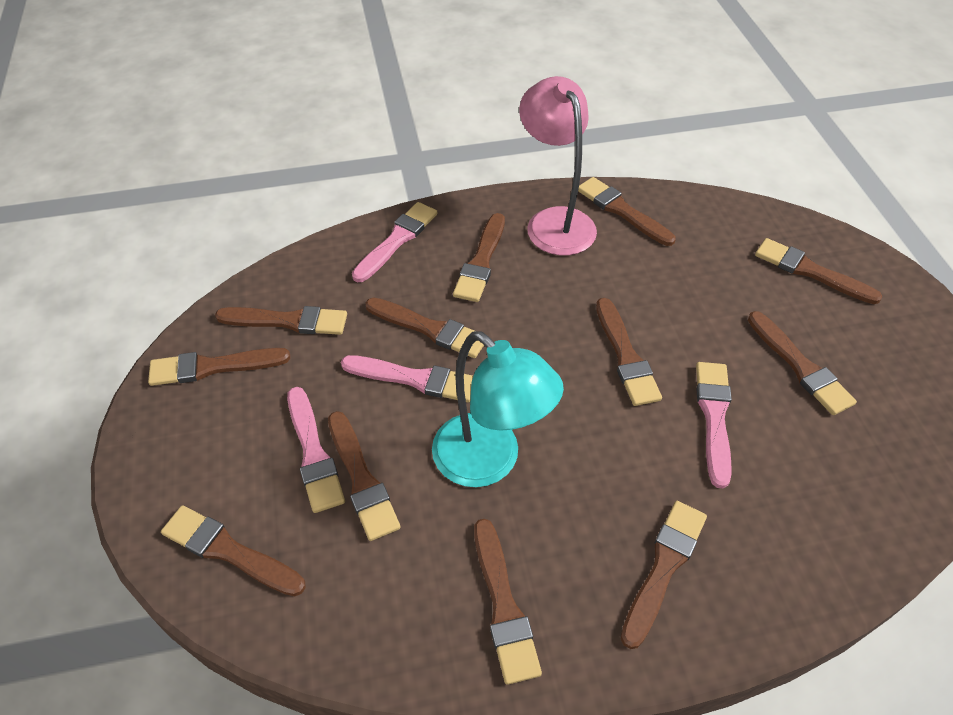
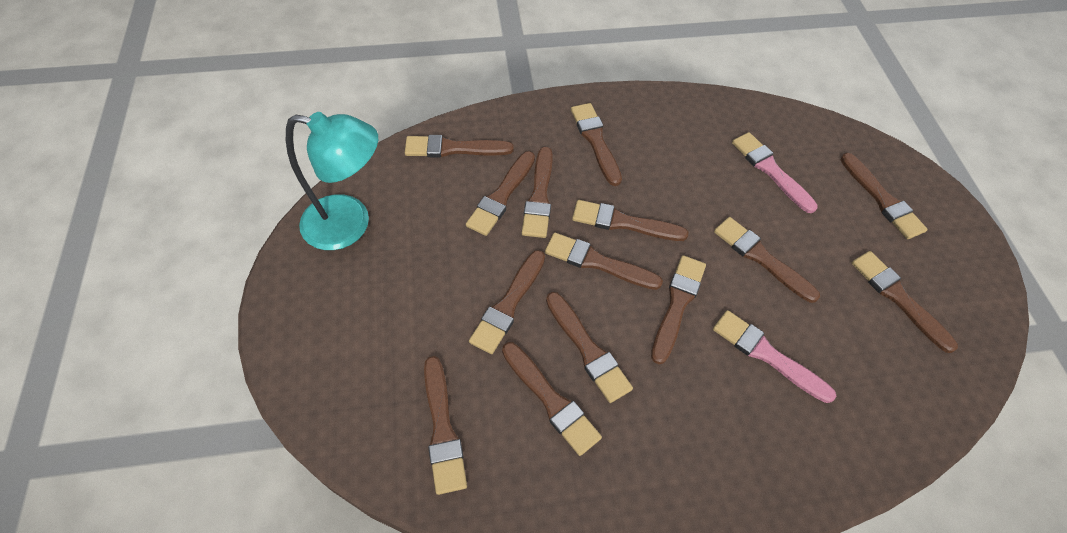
brown brush: 12 -> 14
pink brush: 4 -> 2
pink lamp: 1 -> 0

